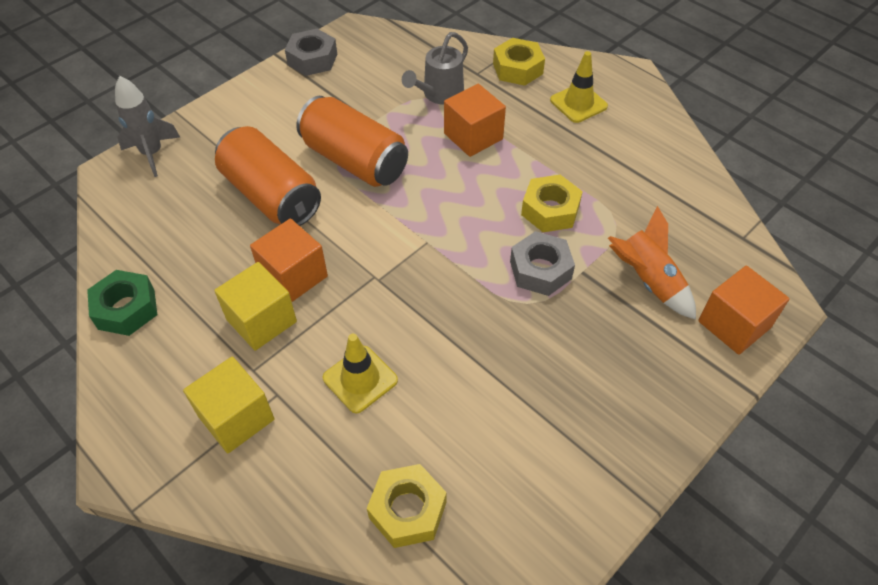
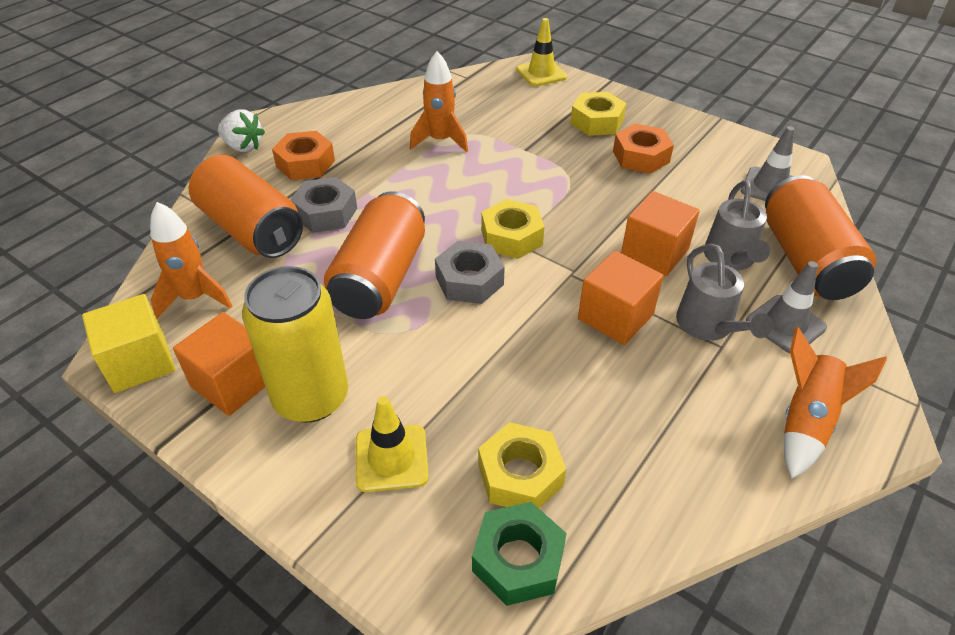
grey rocket: 1 -> 0
grey traffic cone: 0 -> 2
grey watering can: 1 -> 2
orange can: 2 -> 3
orange nut: 0 -> 2
orange rocket: 1 -> 3
white strawberry: 0 -> 1
yellow can: 0 -> 1
yellow cube: 2 -> 1

